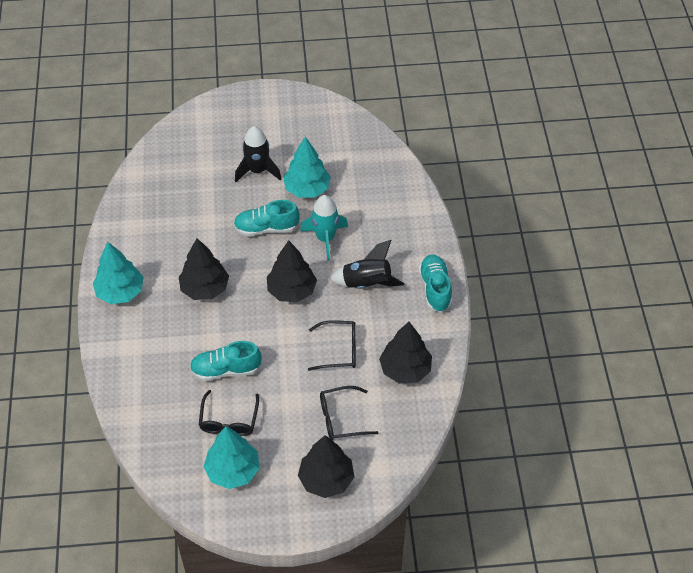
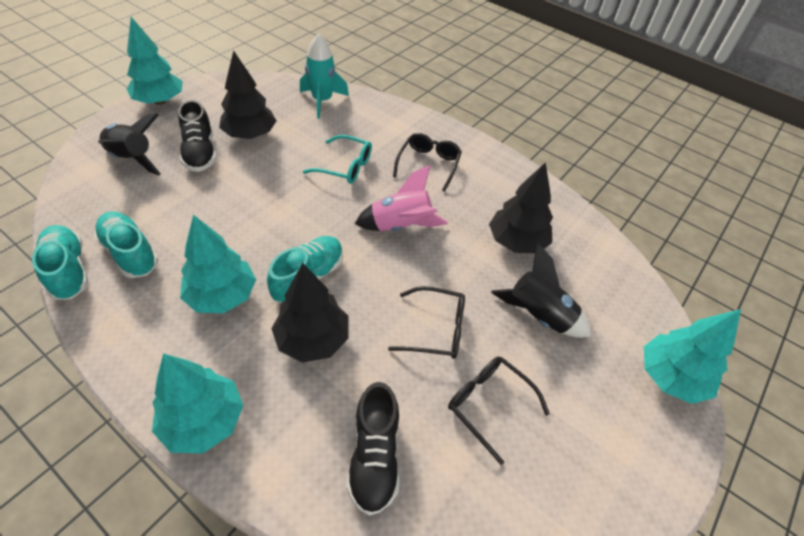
black shoe: 0 -> 2
black tree: 4 -> 3
pink rocket: 0 -> 1
turquoise glasses: 0 -> 1
turquoise tree: 3 -> 4

